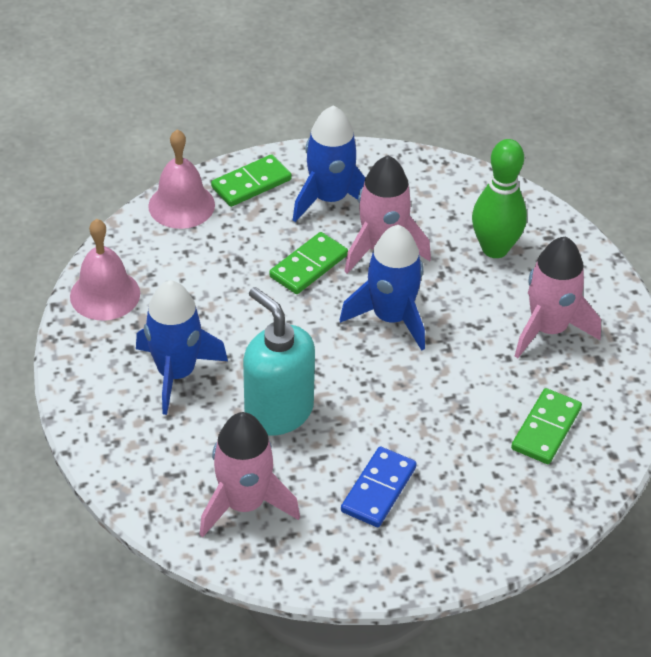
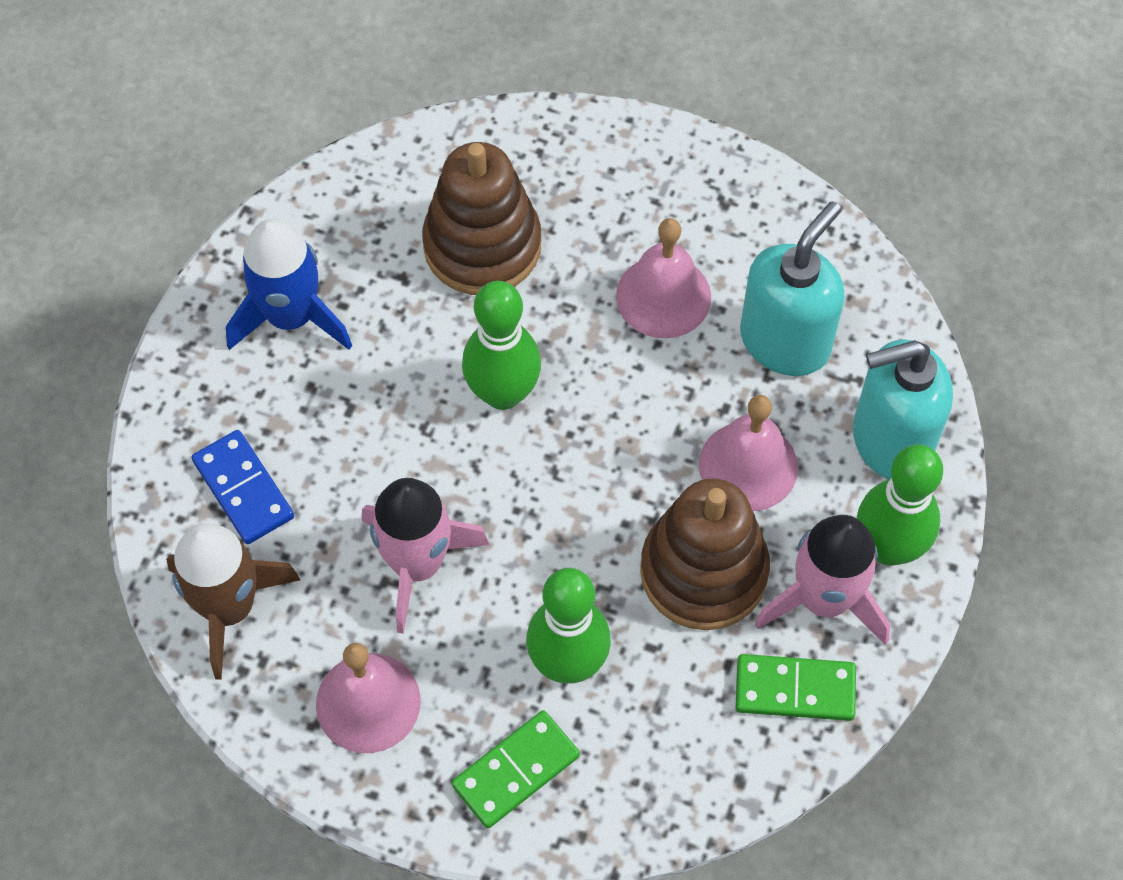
blue rocket: 3 -> 1
brown rocket: 0 -> 1
brown stacking toy: 0 -> 2
green bowling pin: 1 -> 3
green domino: 3 -> 2
pink bell: 2 -> 3
pink rocket: 3 -> 2
turquoise soap dispenser: 1 -> 2

